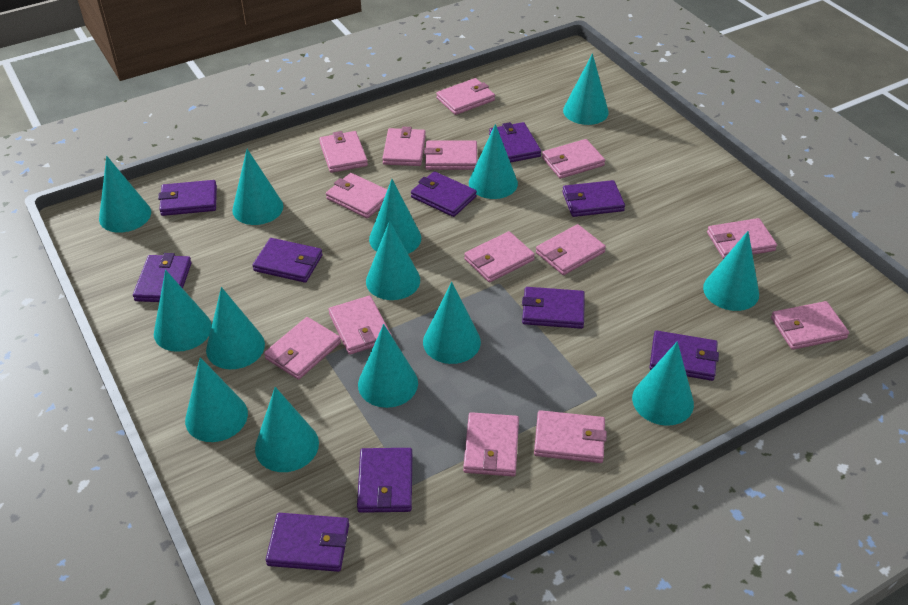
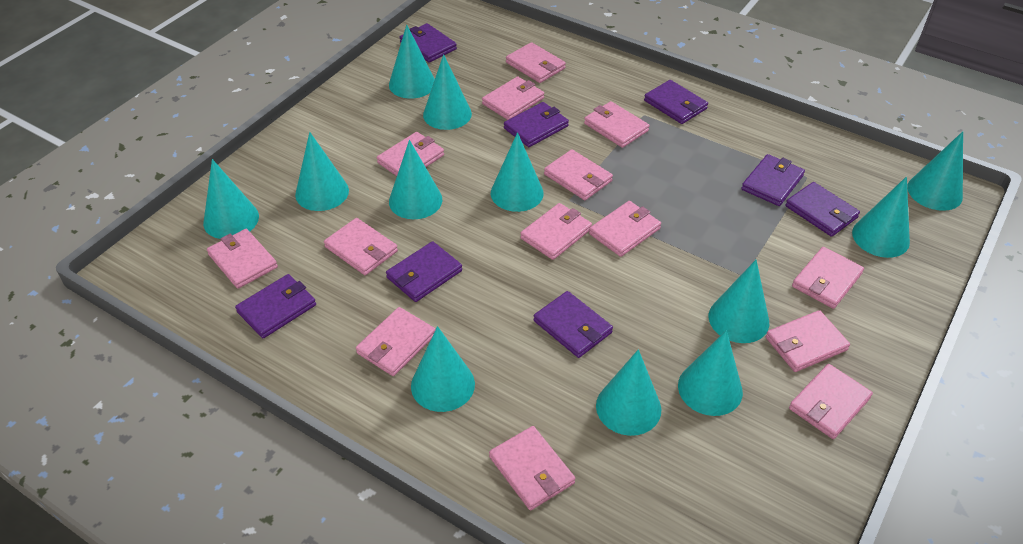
purple wallet: 10 -> 8
turquoise cone: 14 -> 12

